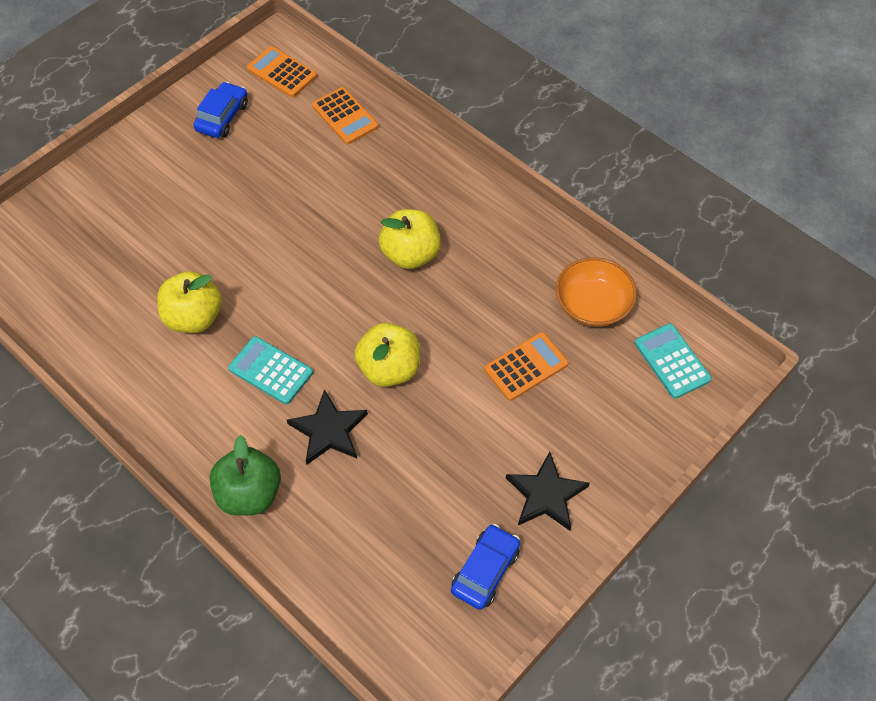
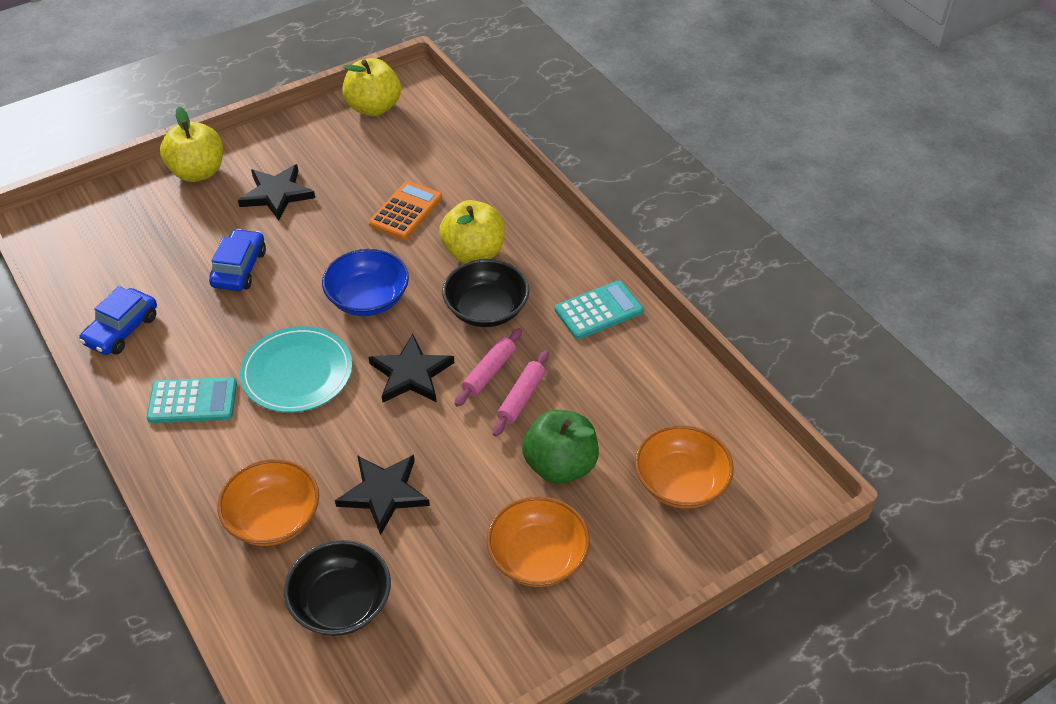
black bowl: 0 -> 2
black star: 2 -> 3
blue bowl: 0 -> 1
orange bowl: 1 -> 3
orange calculator: 3 -> 1
pink rolling pin: 0 -> 2
turquoise plate: 0 -> 1

